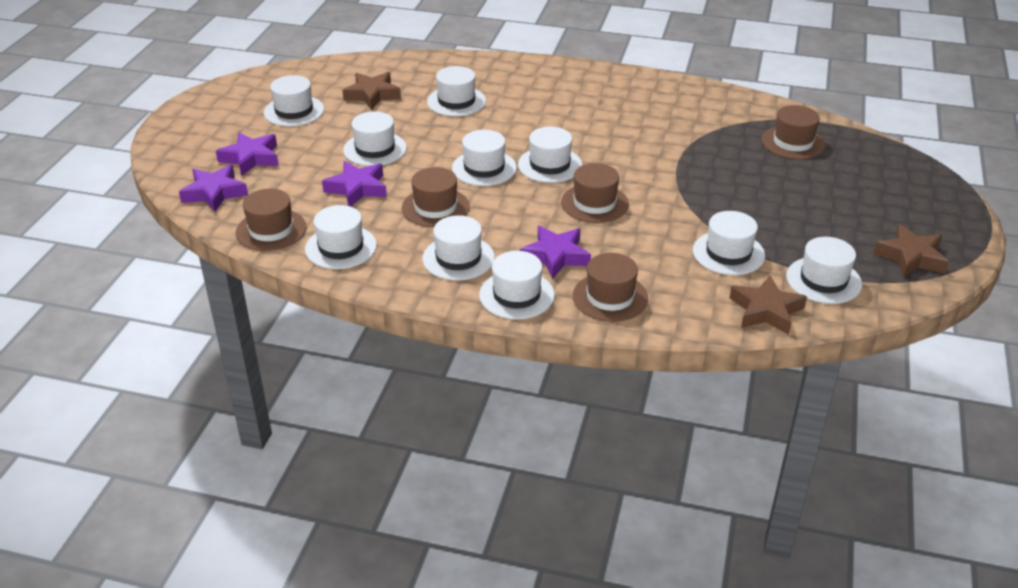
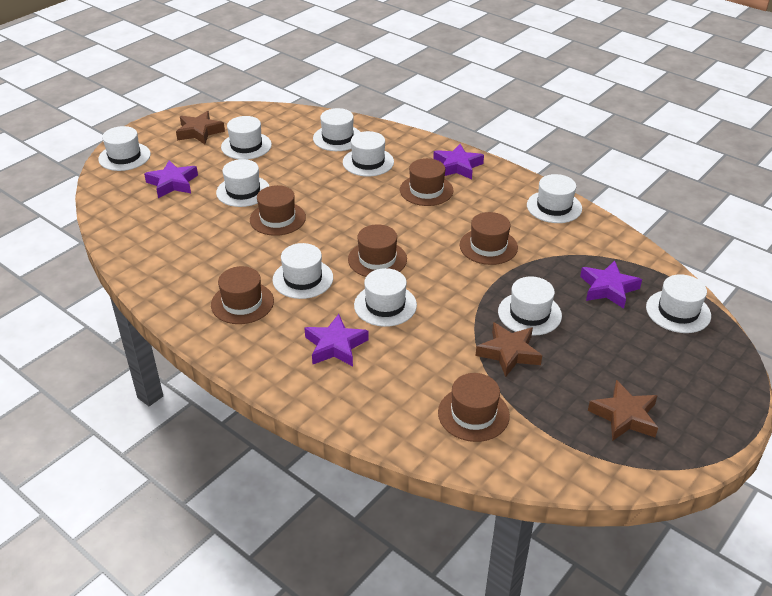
brown hat: 5 -> 6

